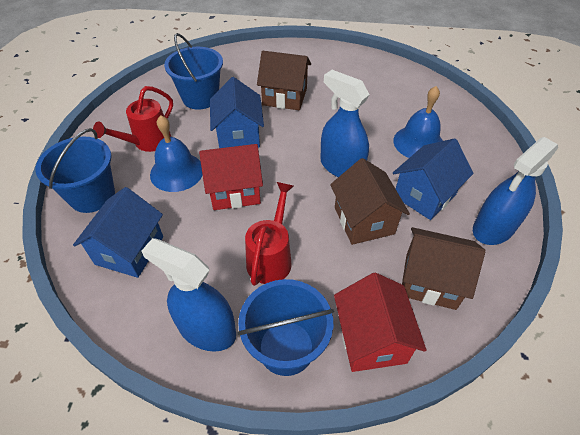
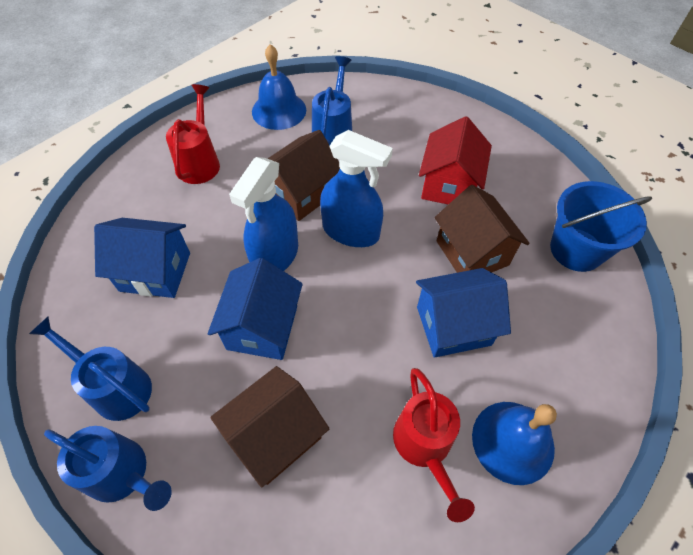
blue bucket: 3 -> 1
blue spray bottle: 3 -> 2
blue watering can: 0 -> 3
red house: 2 -> 1

